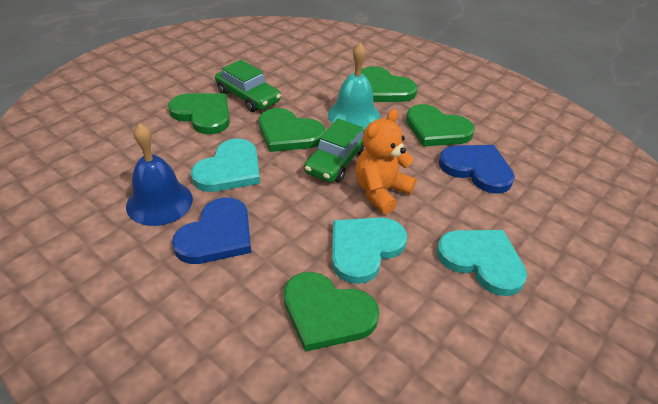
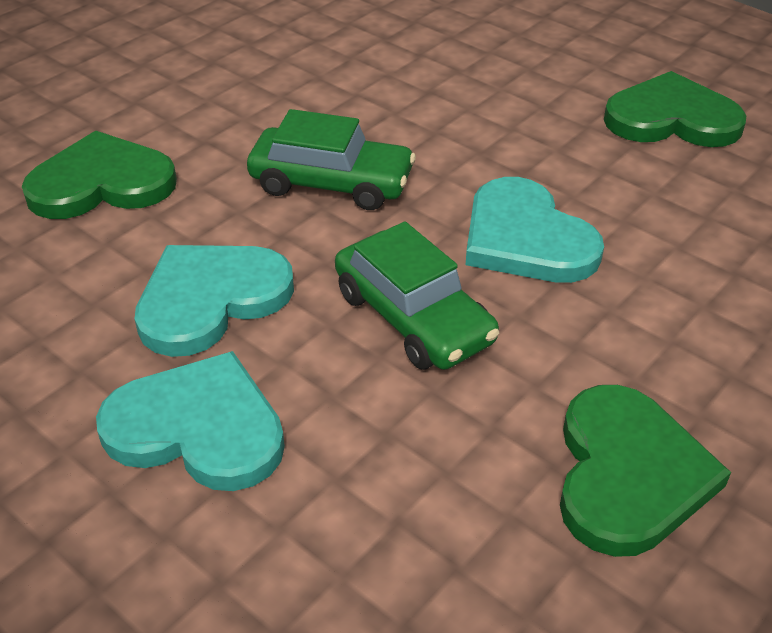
blue bell: 1 -> 0
blue heart: 2 -> 0
green heart: 5 -> 3
orange teddy bear: 1 -> 0
turquoise bell: 1 -> 0

